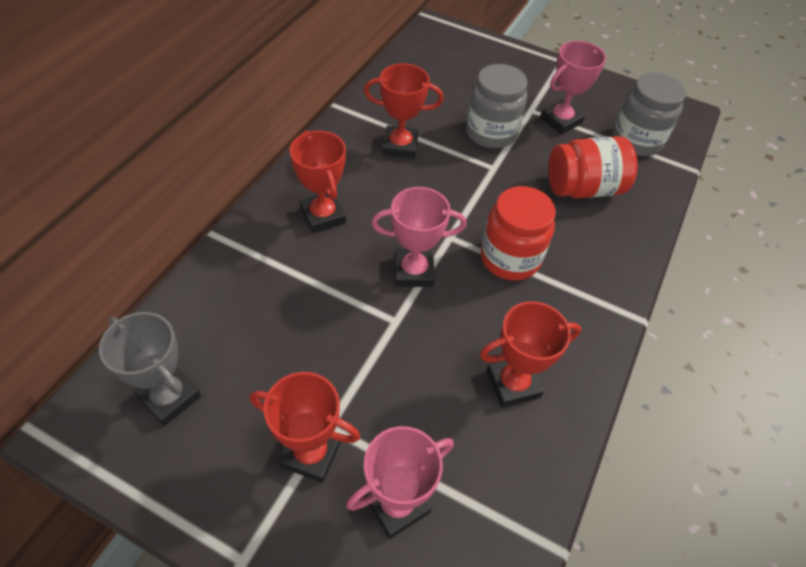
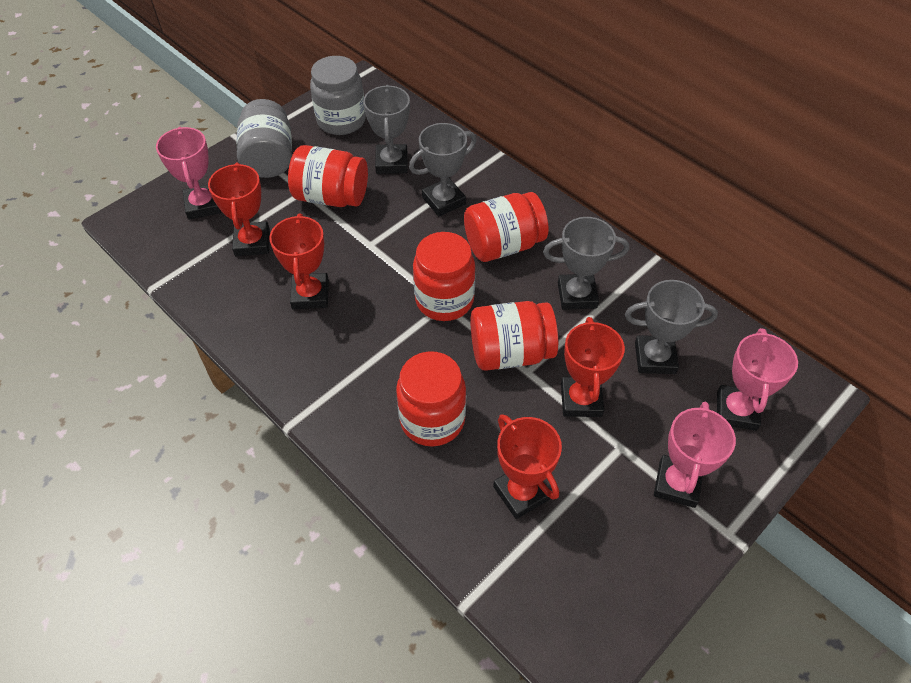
grey trophy: 1 -> 4
red jar: 2 -> 5

